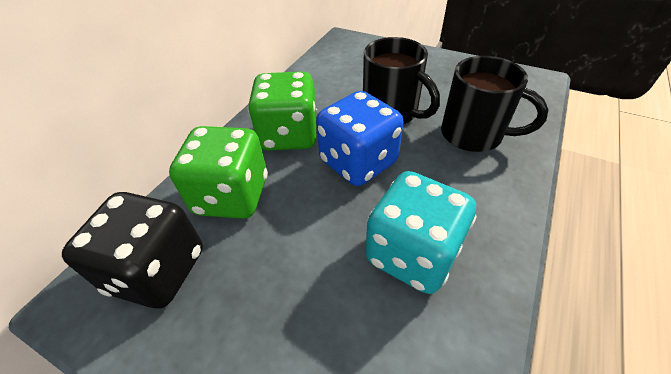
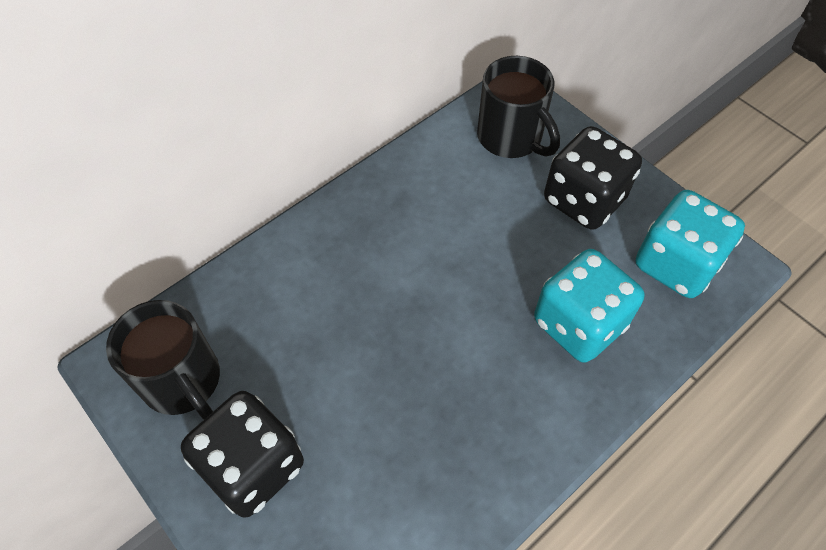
black dice: 1 -> 2
blue dice: 1 -> 0
green dice: 2 -> 0
turquoise dice: 1 -> 2

